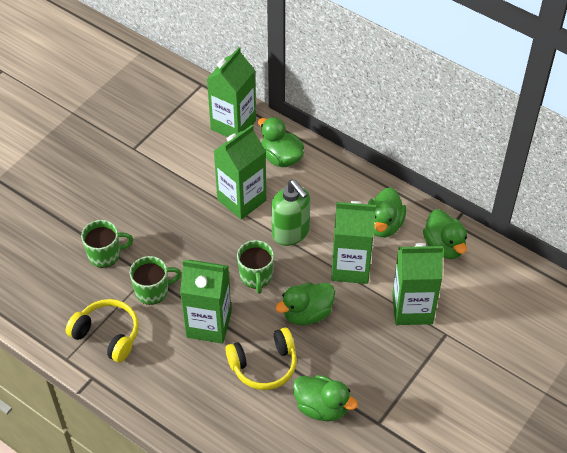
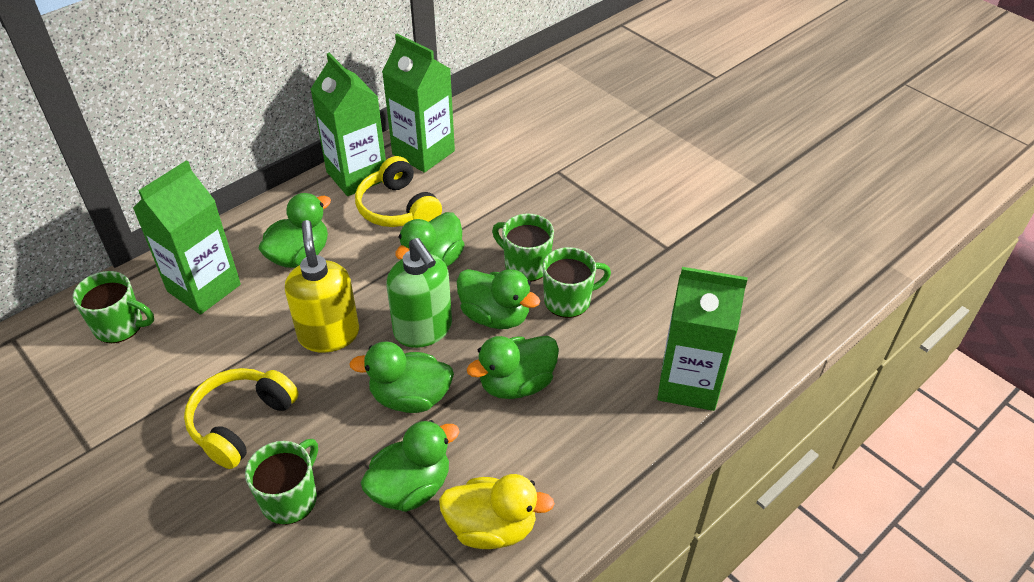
green carton: 5 -> 4
green duck: 5 -> 6
green mug: 3 -> 4
yellow duck: 0 -> 1
yellow soap dispenser: 0 -> 1

